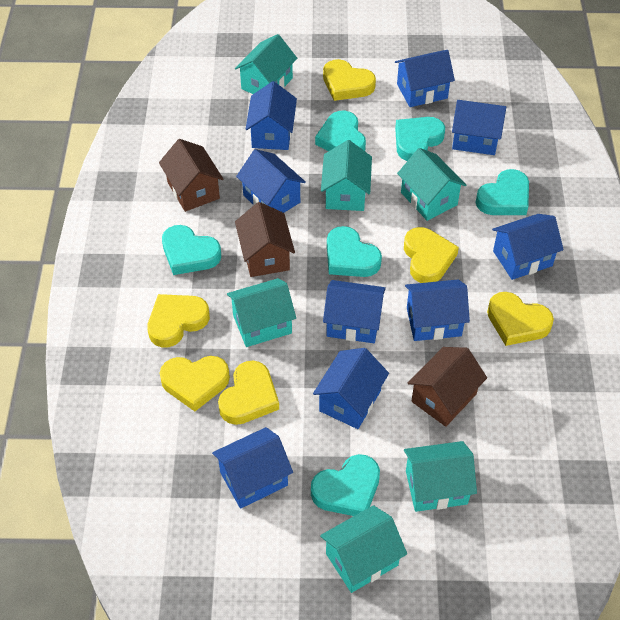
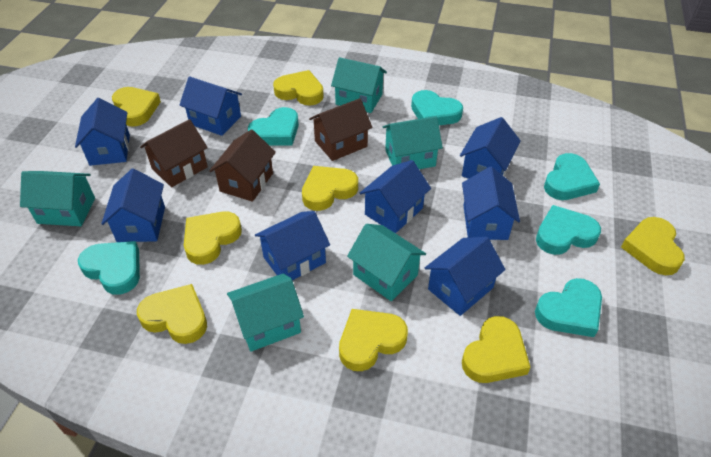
blue house: 9 -> 8
turquoise house: 6 -> 5
yellow heart: 6 -> 8

